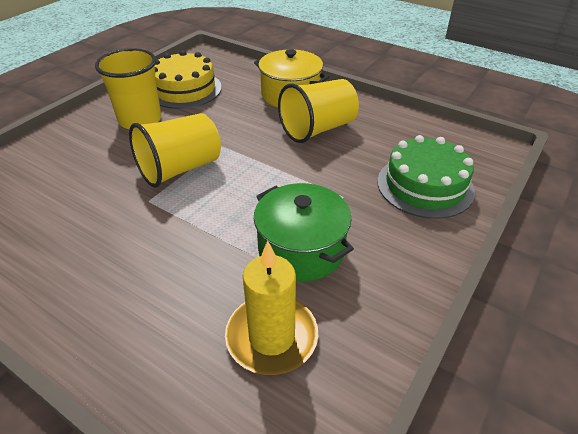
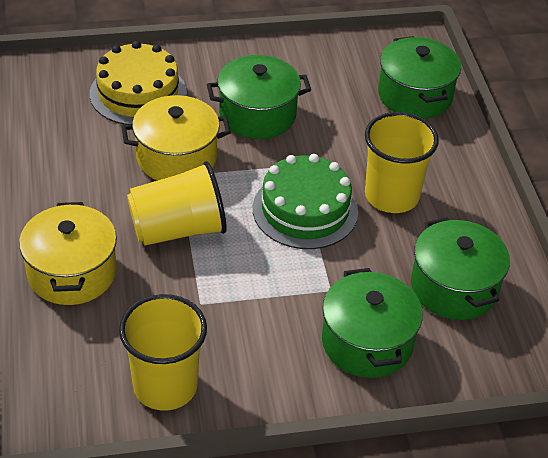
green pot: 1 -> 4
yellow candle: 1 -> 0
yellow pot: 1 -> 2

